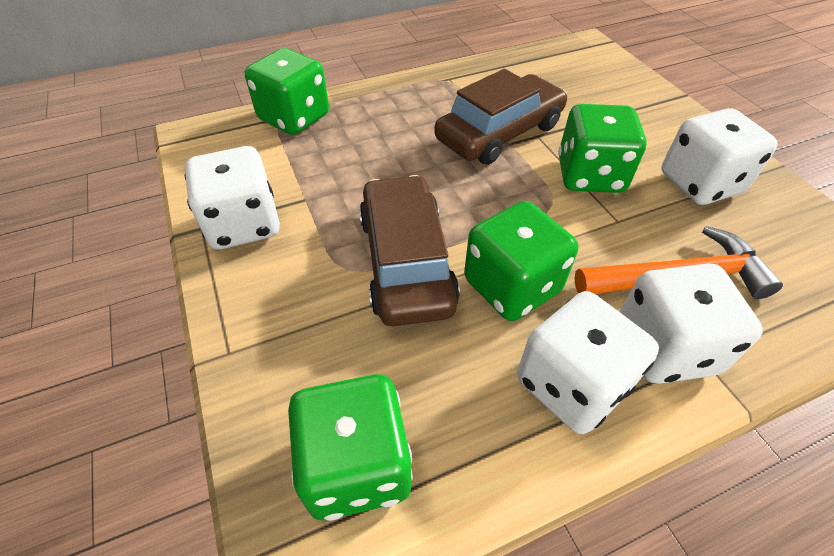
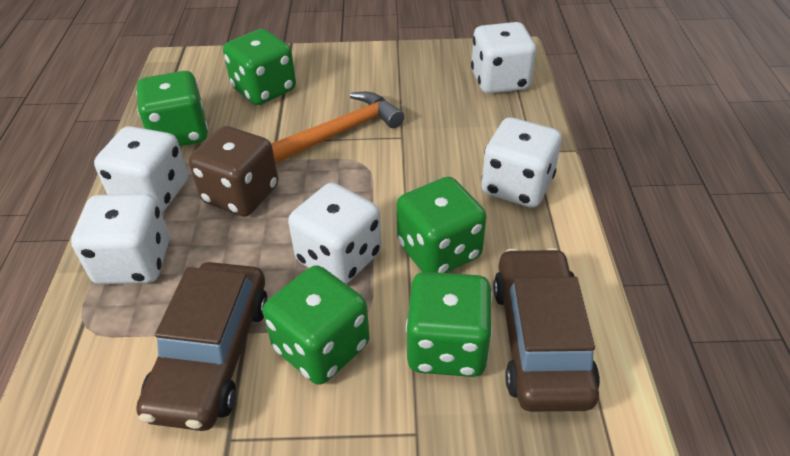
brown dice: 0 -> 1
green dice: 4 -> 5
white dice: 4 -> 5

